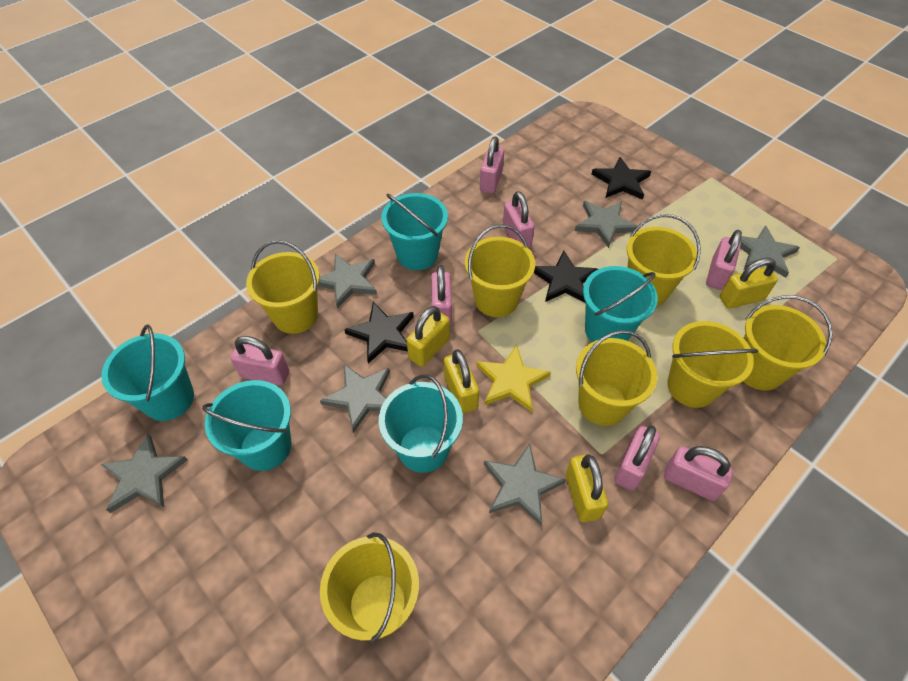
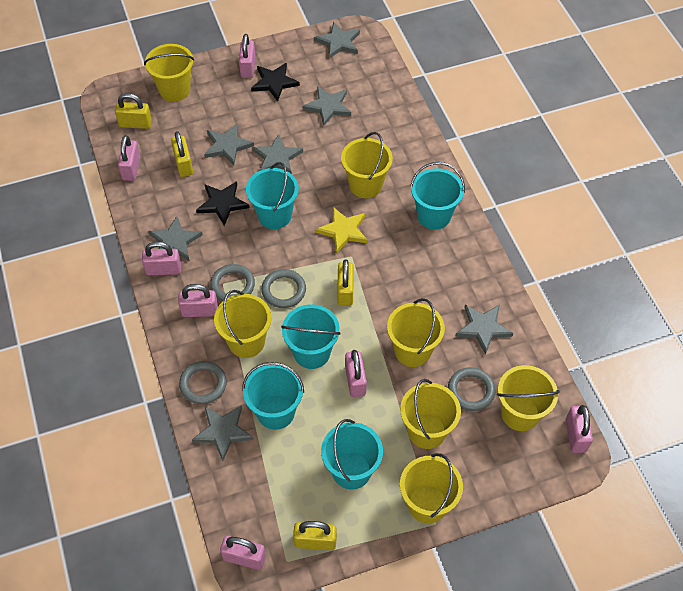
black star: 3 -> 2
grey ring: 0 -> 4
grey star: 6 -> 7

